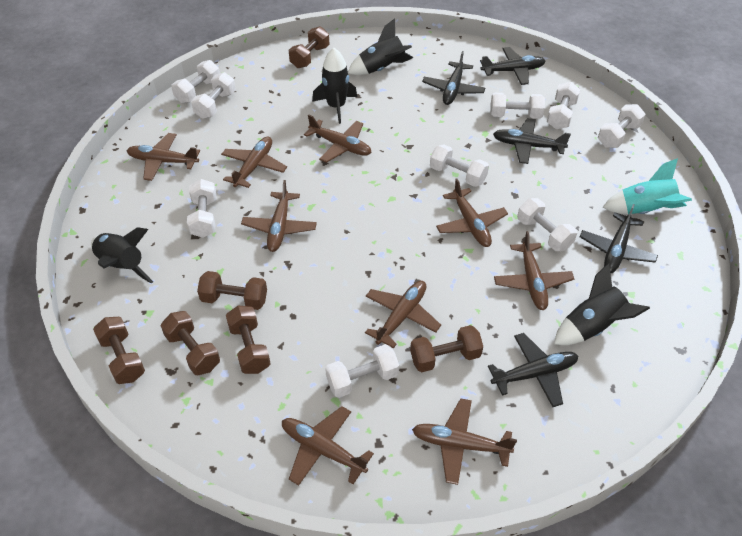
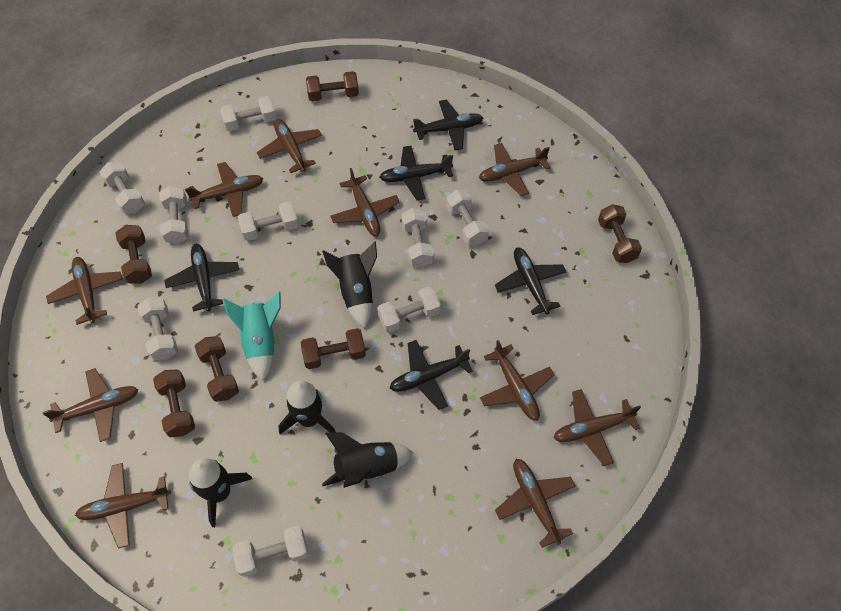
brown plane: 9 -> 10

